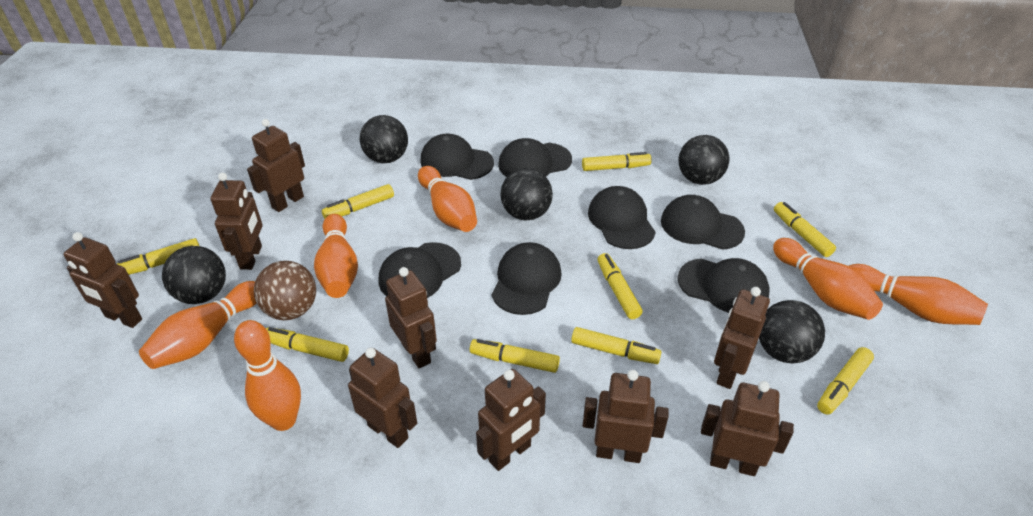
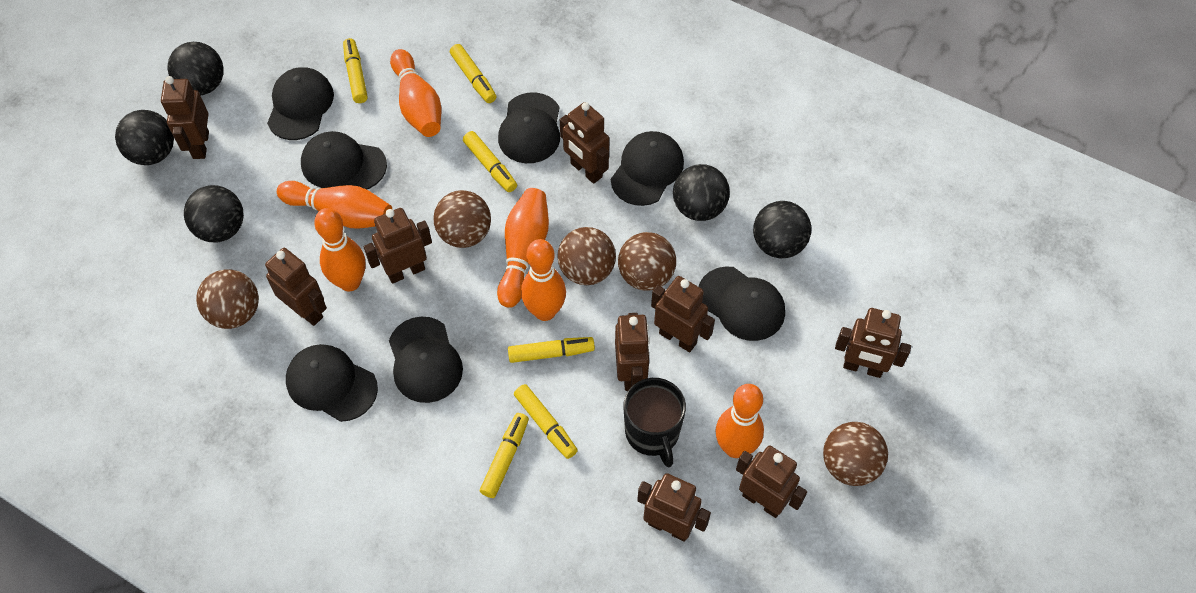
black mug: 0 -> 1
brown ball: 1 -> 5
yellow marker: 9 -> 6

